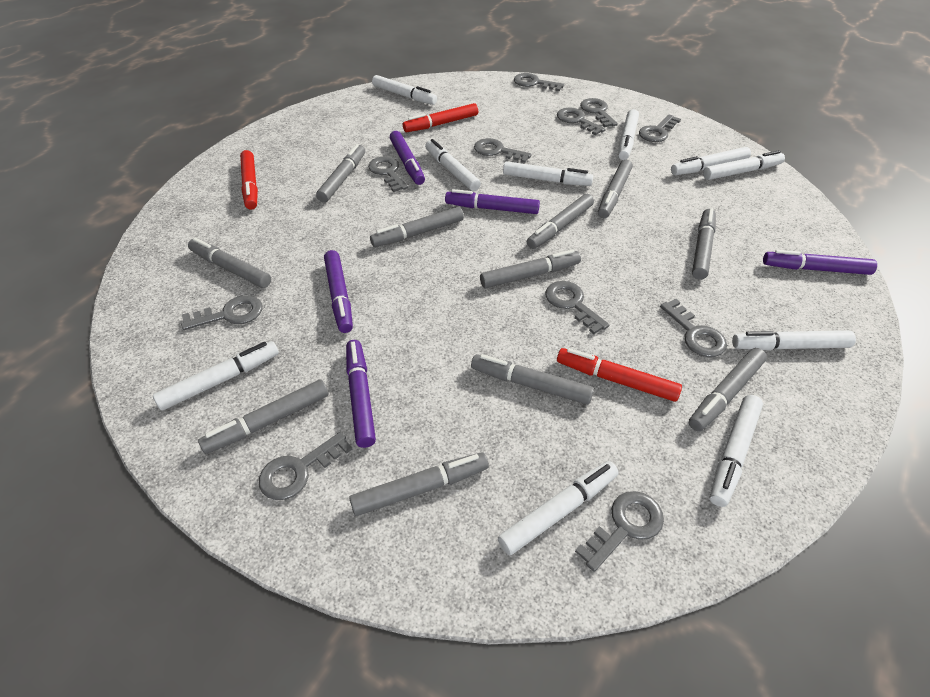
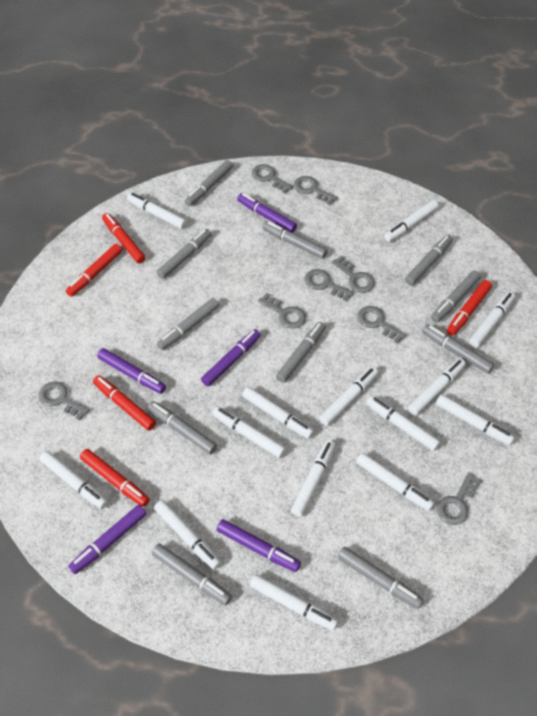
grey key: 11 -> 8
red marker: 3 -> 5
white marker: 10 -> 14

